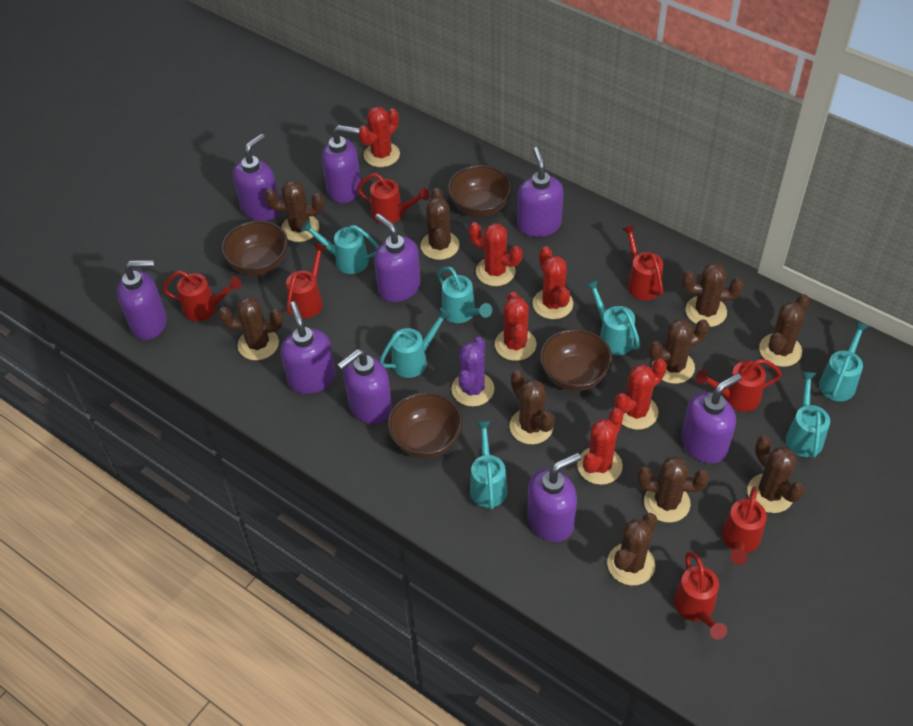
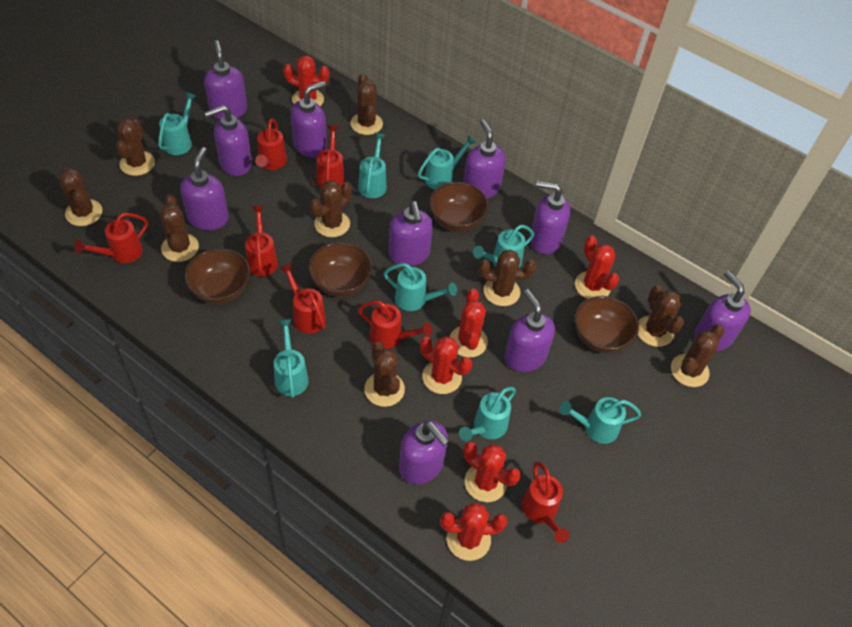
brown cactus: 10 -> 9
purple cactus: 1 -> 0
purple soap dispenser: 9 -> 10
turquoise watering can: 7 -> 8

